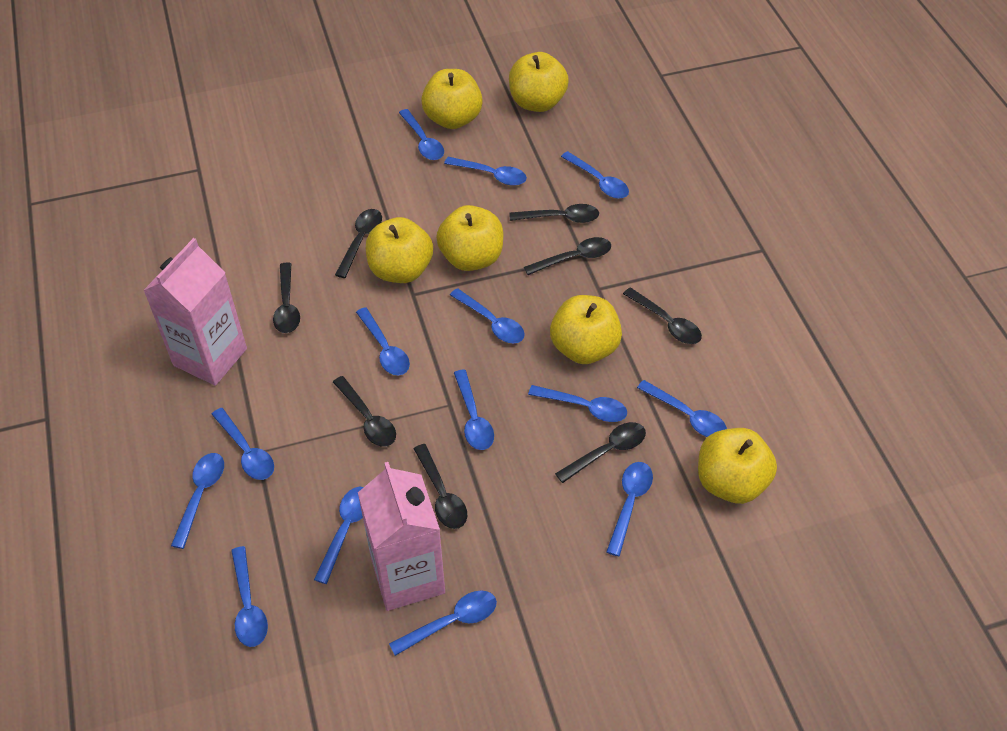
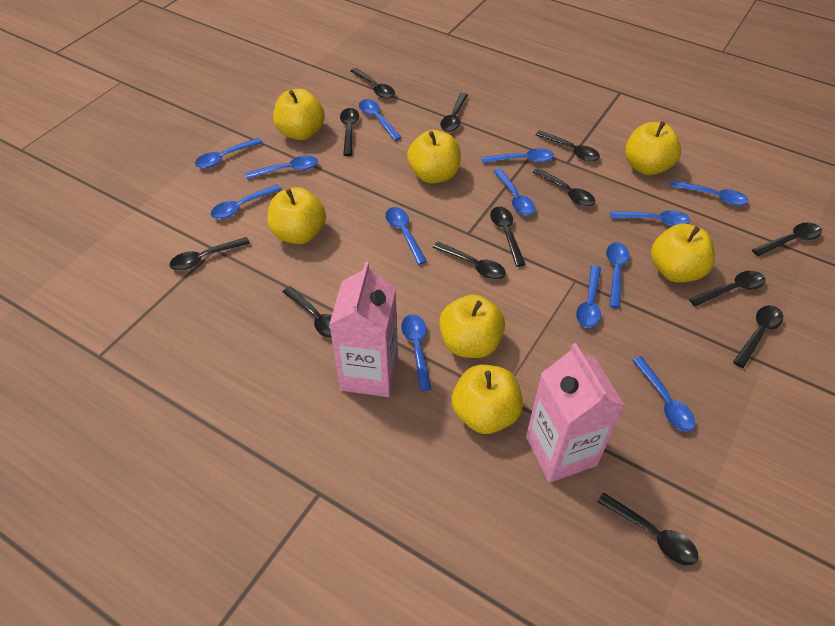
black spoon: 8 -> 13
blue spoon: 14 -> 13
yellow apple: 6 -> 7

